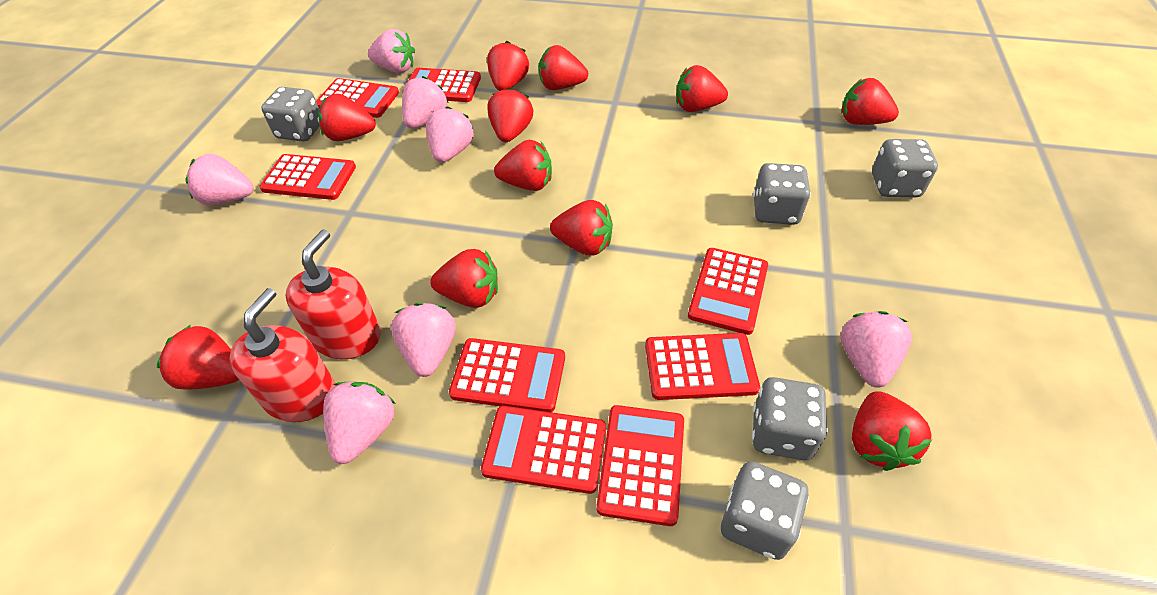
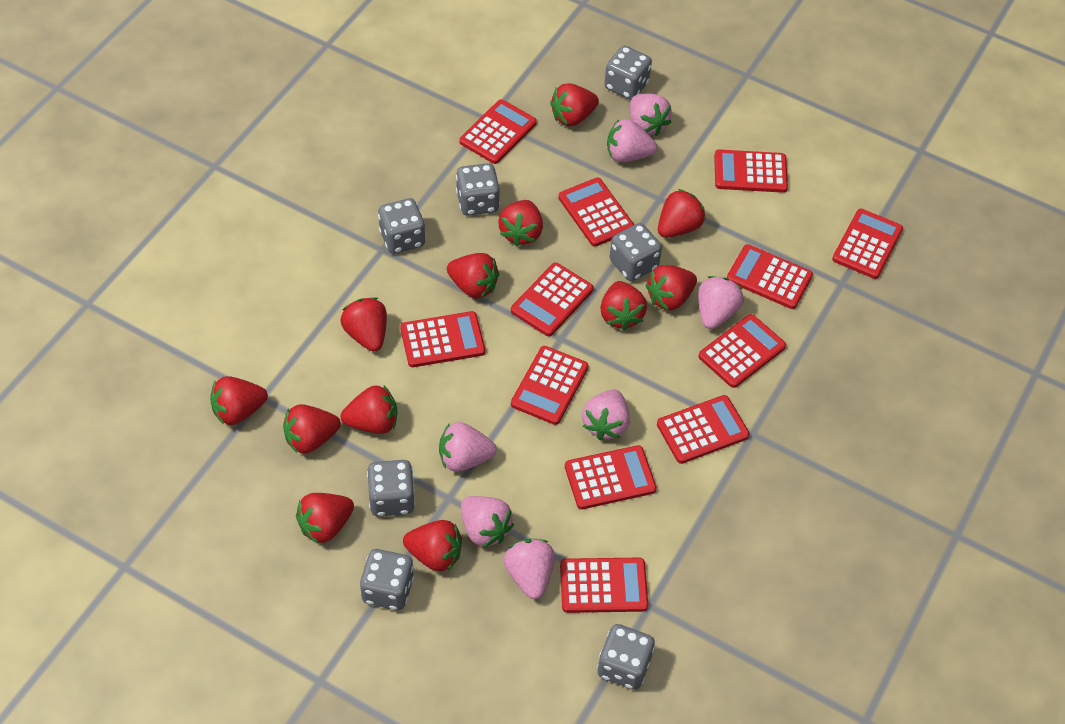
grey dice: 5 -> 7
red calculator: 8 -> 12
red soap dispenser: 2 -> 0
red strawberry: 11 -> 12

